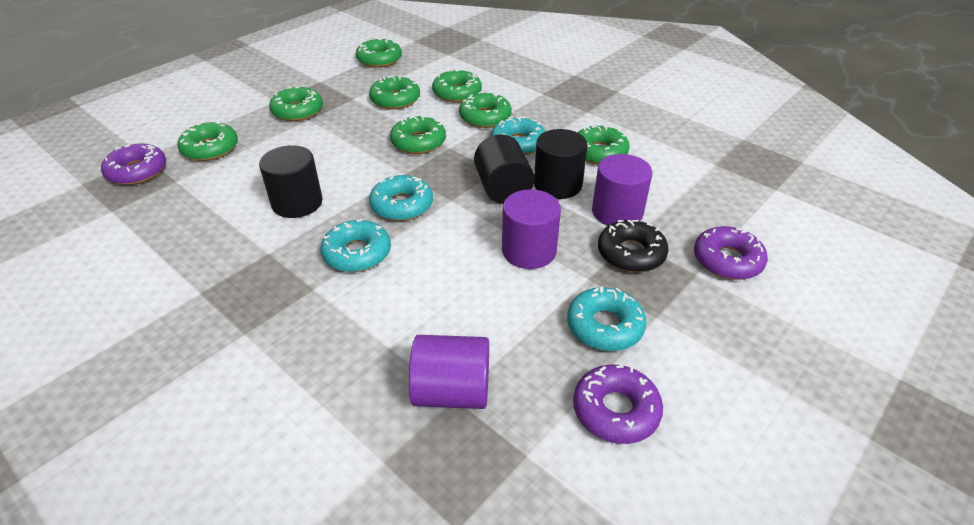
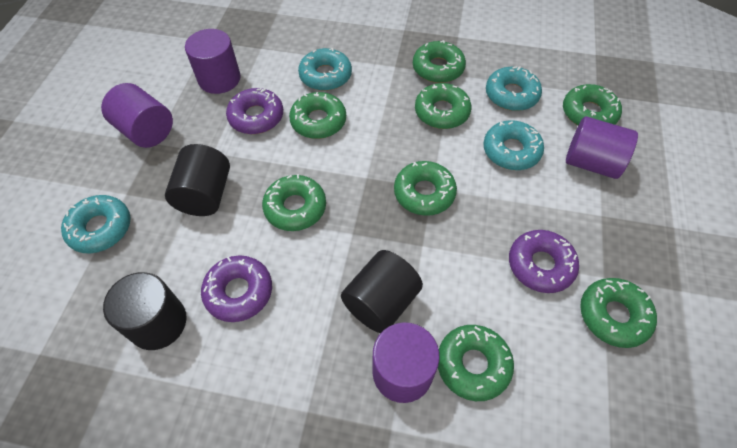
black donut: 1 -> 0
purple cylinder: 3 -> 4

